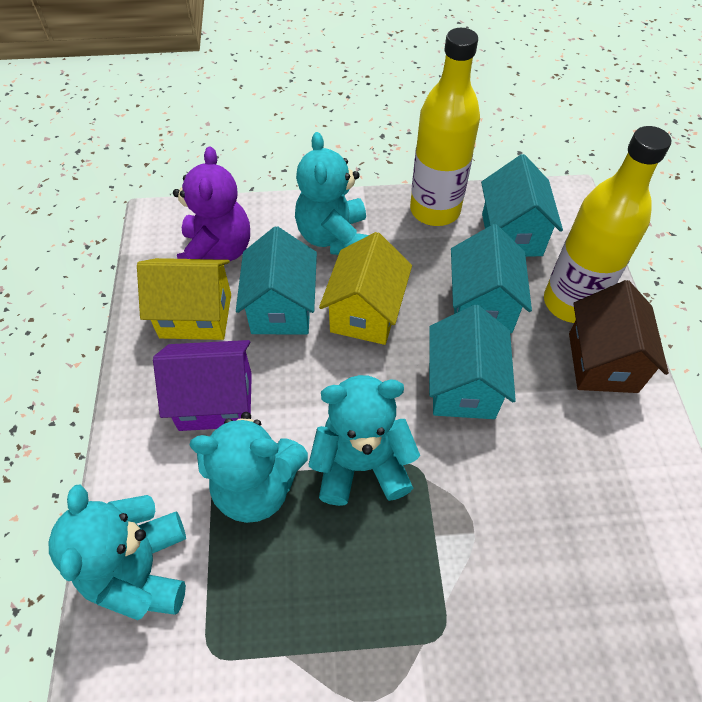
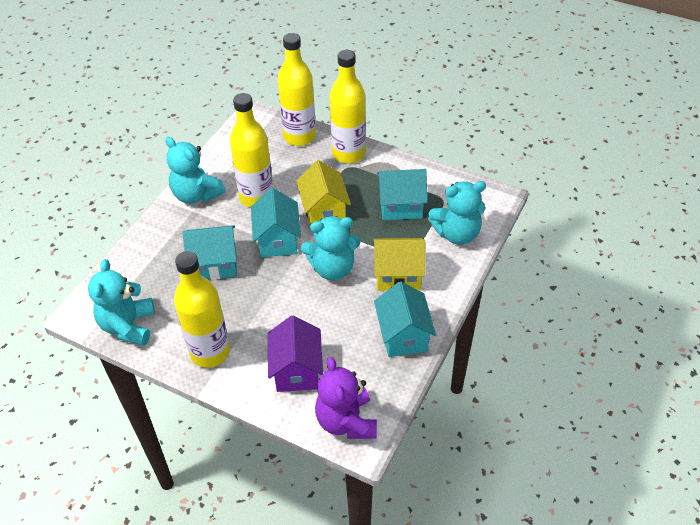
brown house: 1 -> 0
yellow bottle: 2 -> 4

